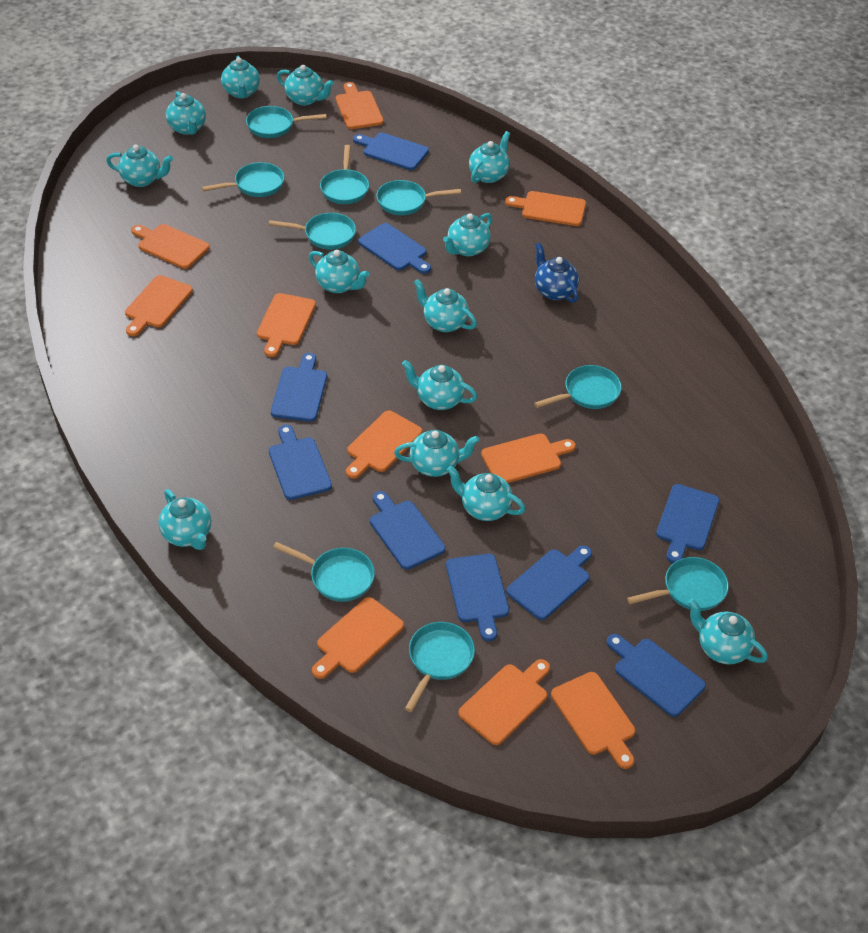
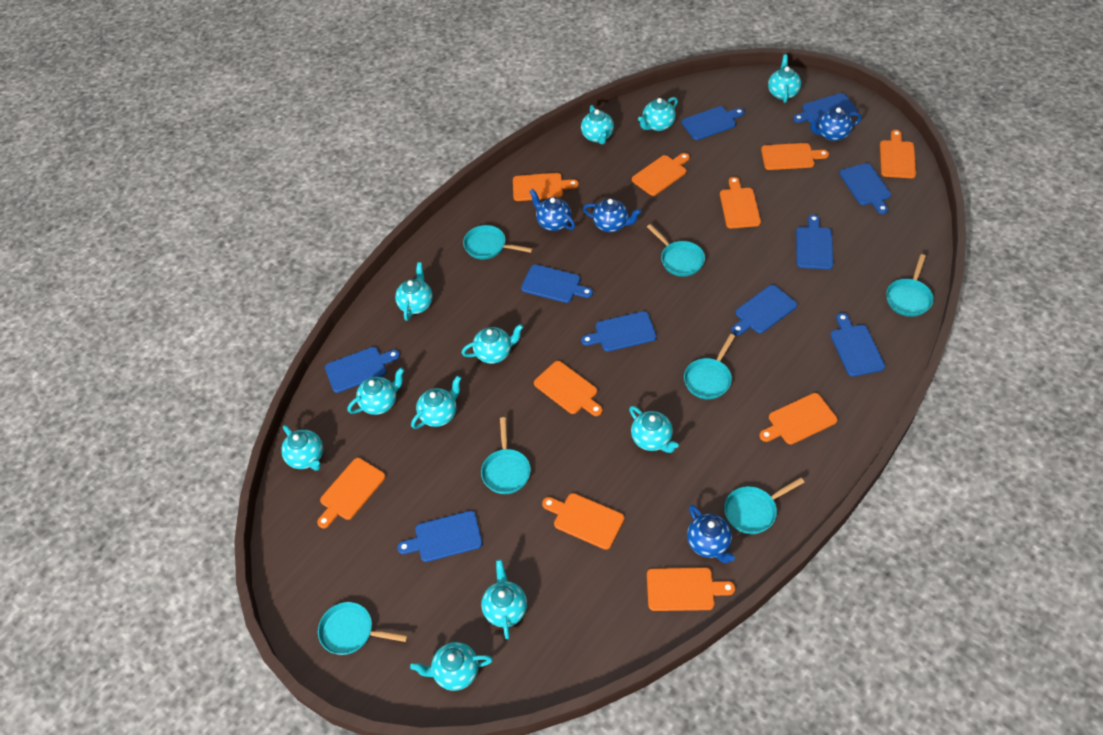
blue cutting board: 9 -> 10
blue teapot: 1 -> 4
turquoise pan: 9 -> 7
turquoise teapot: 13 -> 11

